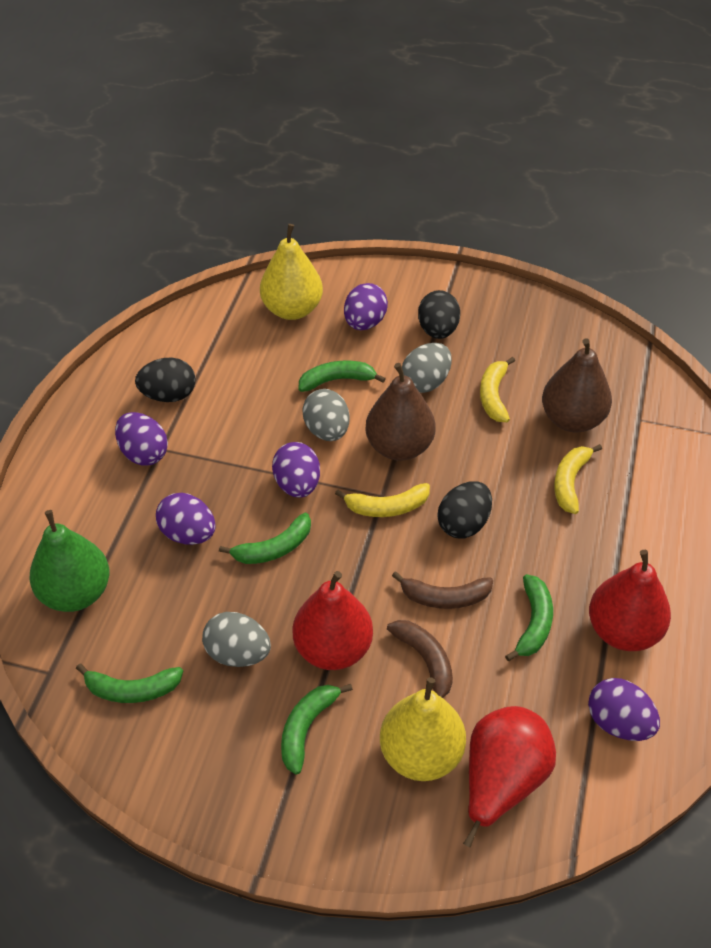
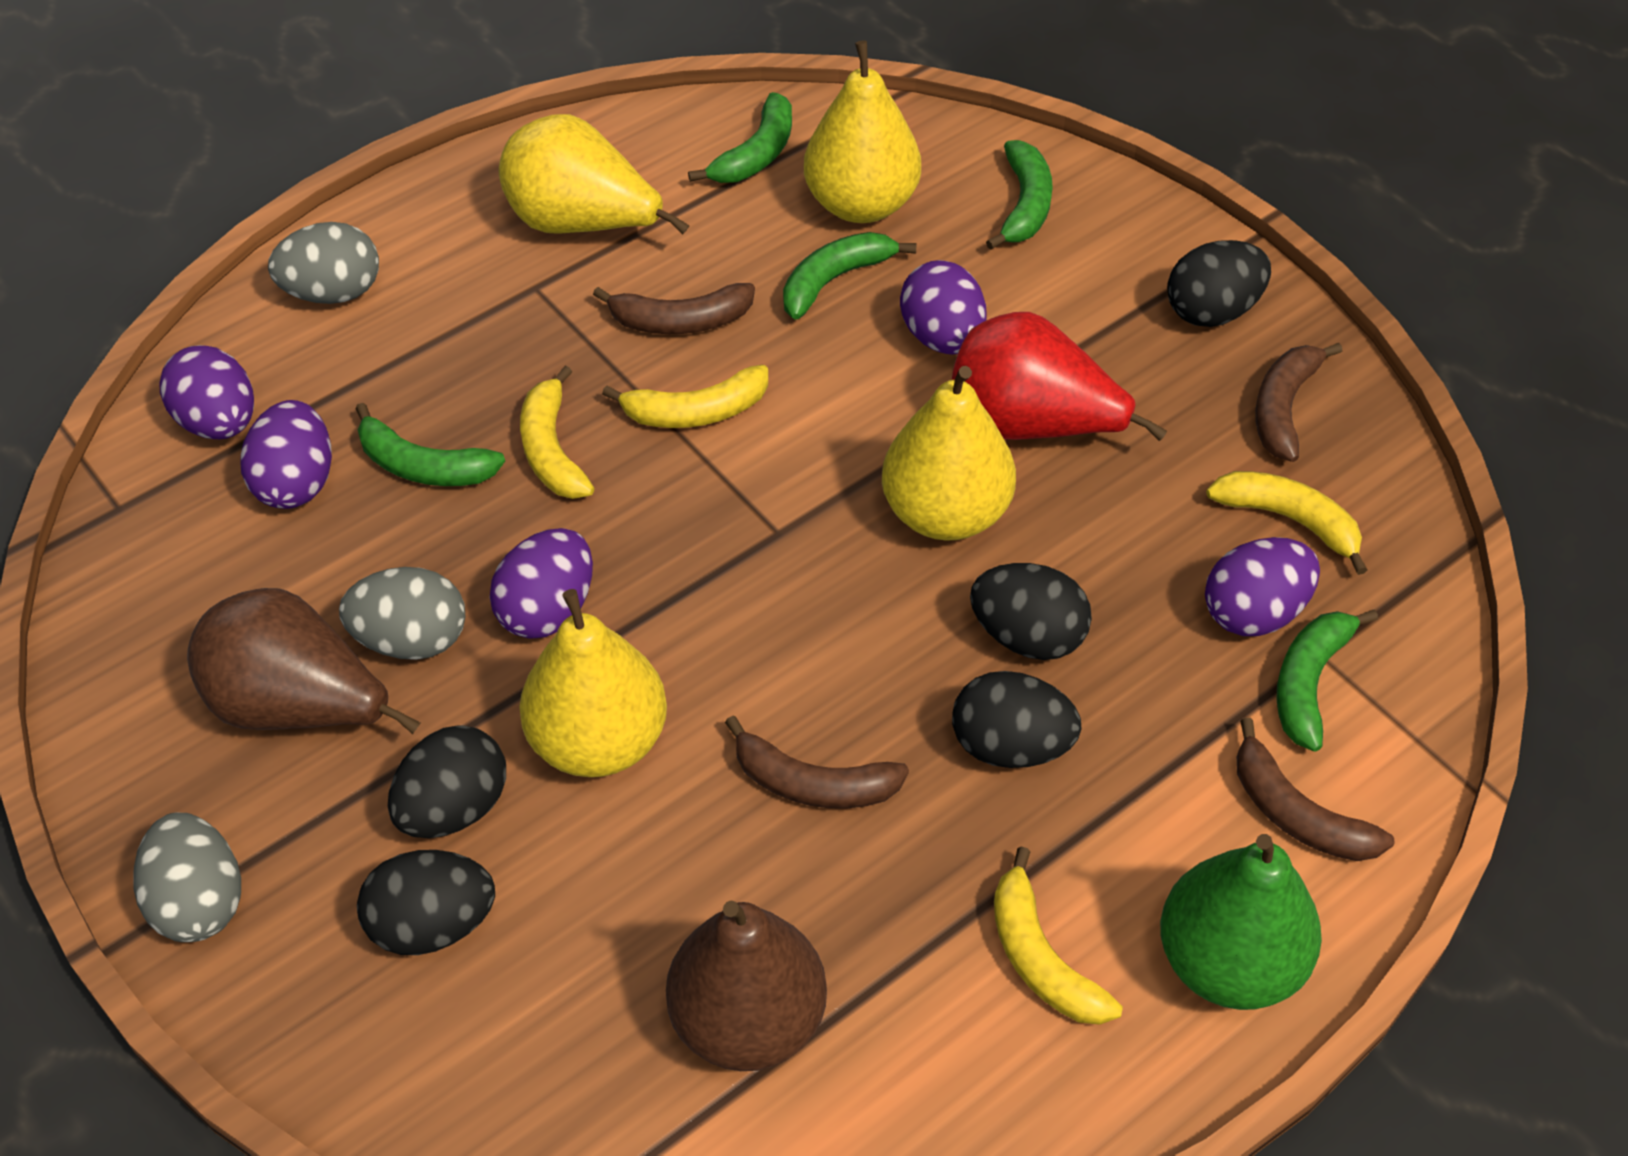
black egg: 3 -> 5
brown banana: 2 -> 4
red pear: 3 -> 1
yellow banana: 3 -> 4
yellow pear: 2 -> 4

